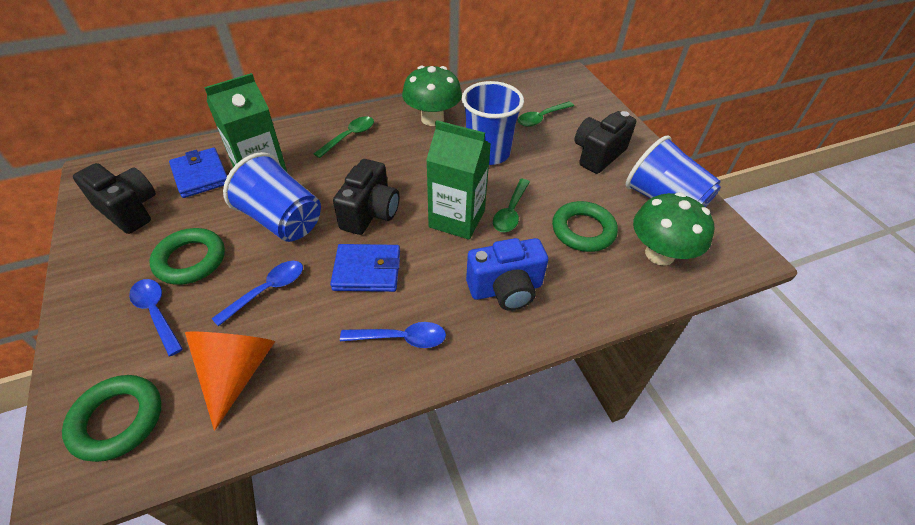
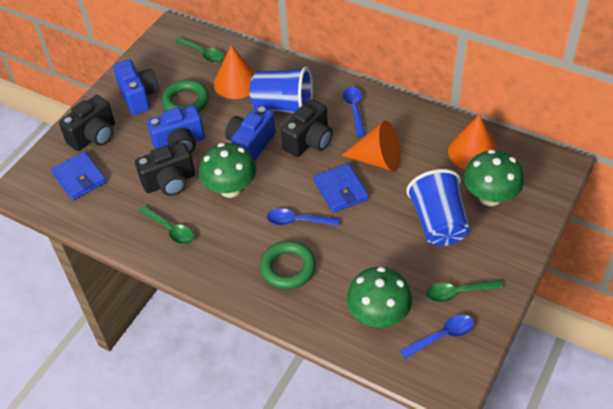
blue camera: 1 -> 3
blue cup: 3 -> 2
green carton: 2 -> 0
green mushroom: 2 -> 3
green ring: 3 -> 2
orange cone: 1 -> 3

